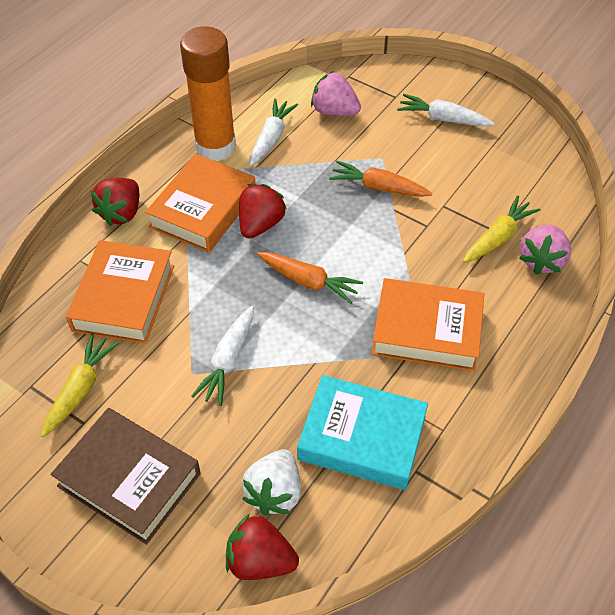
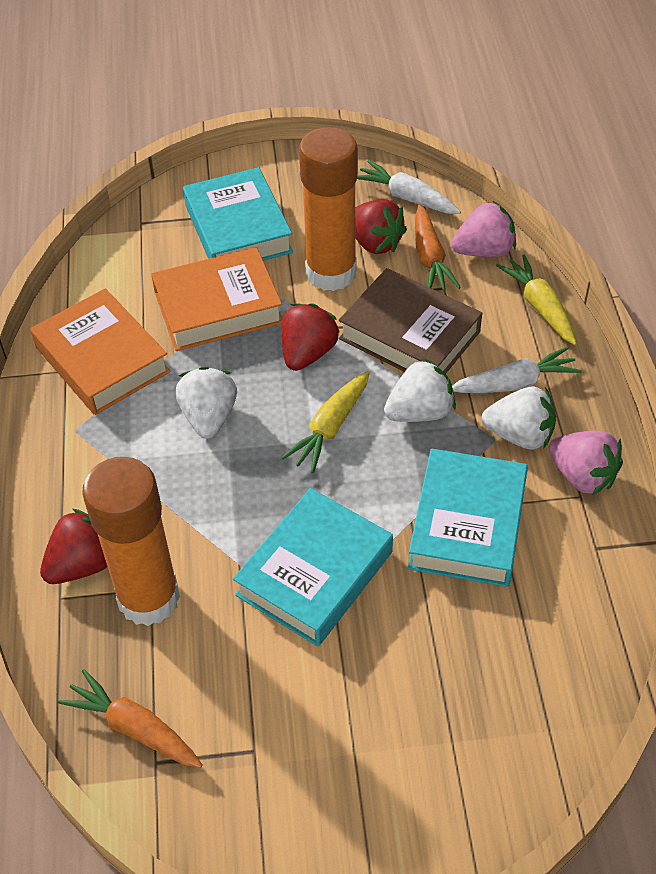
orange book: 3 -> 2
orange glue stick: 1 -> 2
turquoise book: 1 -> 3
white carrot: 3 -> 2
white strawberry: 1 -> 3

